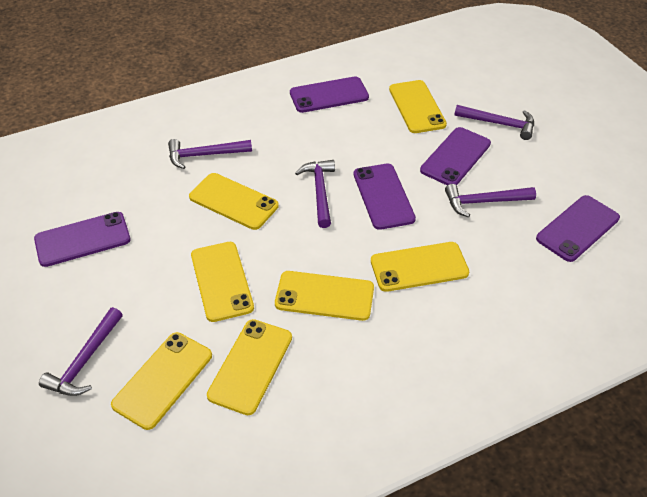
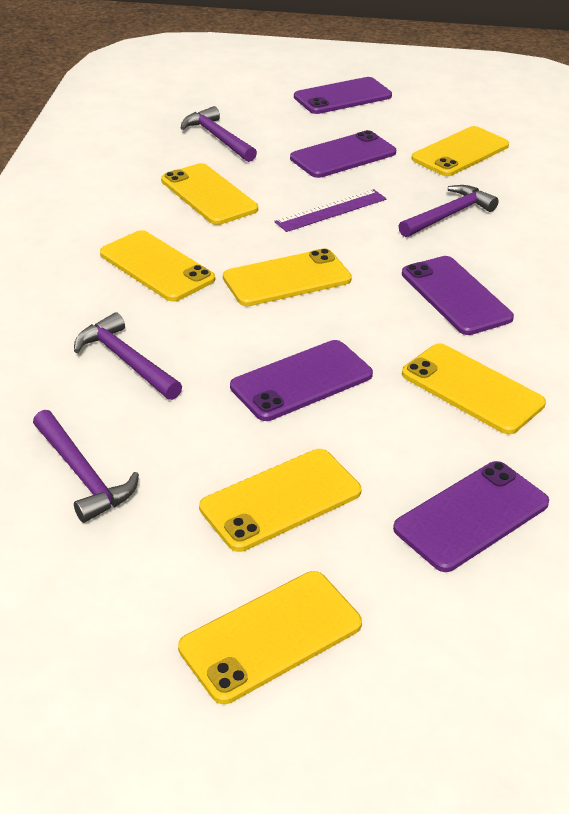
purple hammer: 5 -> 4
purple ruler: 0 -> 1

